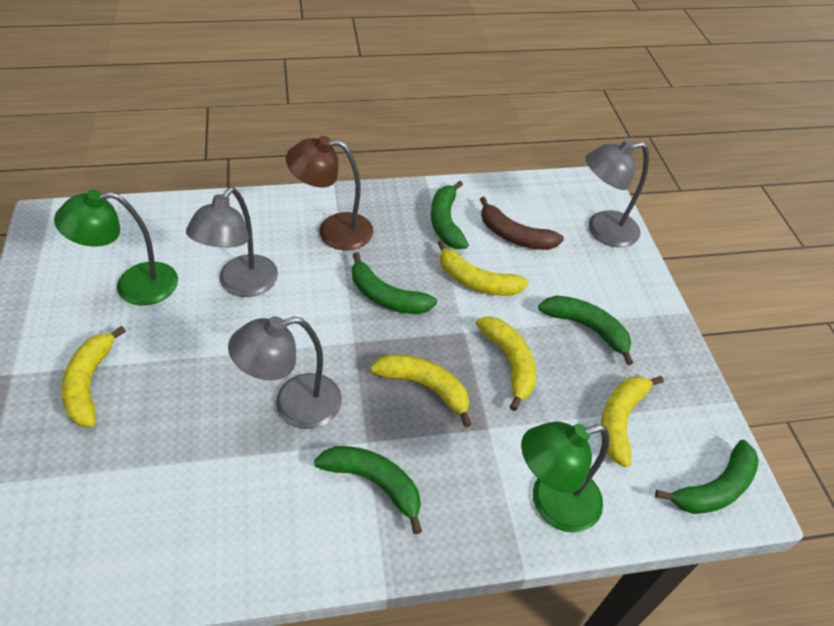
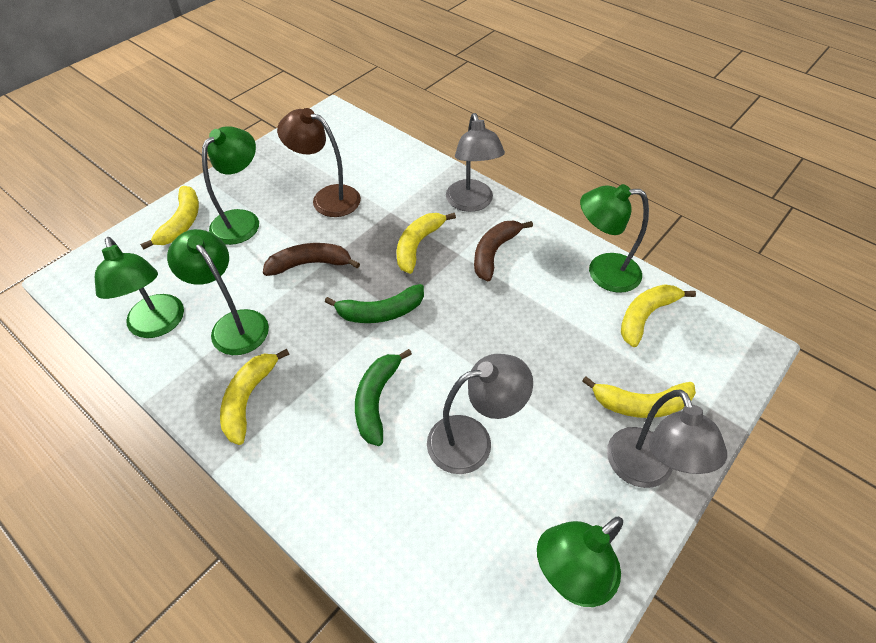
brown banana: 1 -> 2
green banana: 5 -> 2
green lamp: 2 -> 5

